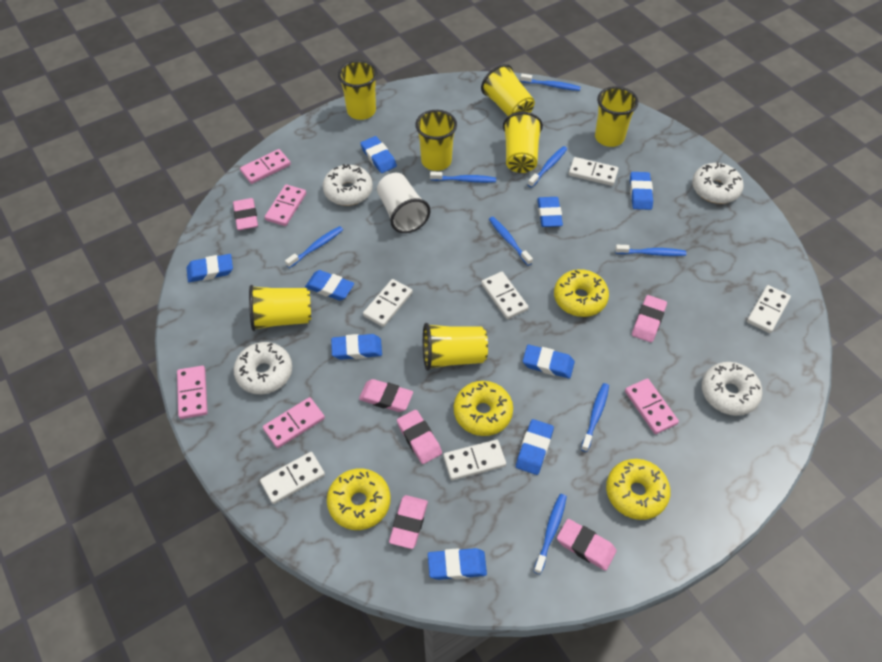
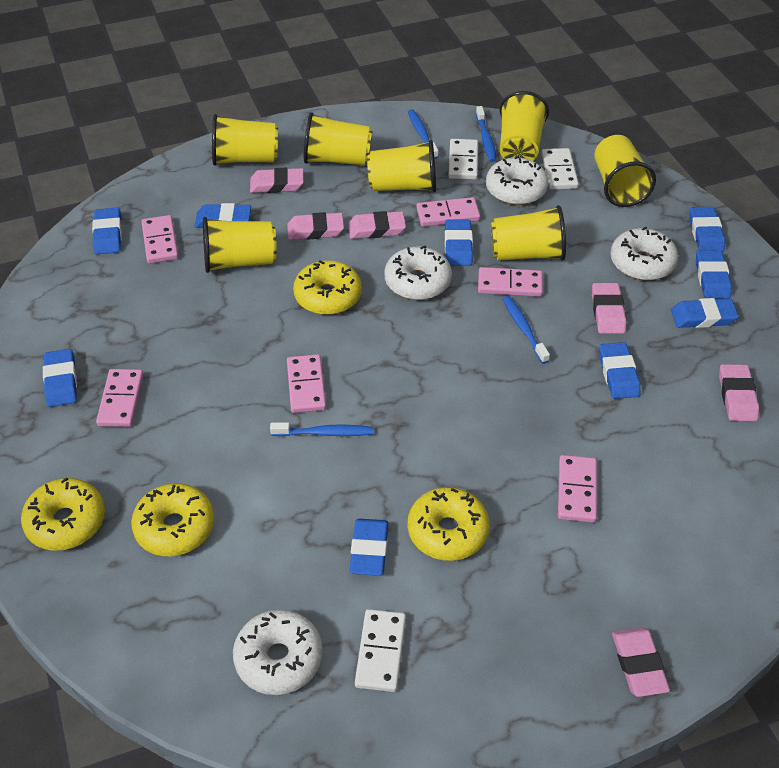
blue toothbrush: 8 -> 4
pink domino: 5 -> 6
white cup: 1 -> 0
white domino: 6 -> 3

